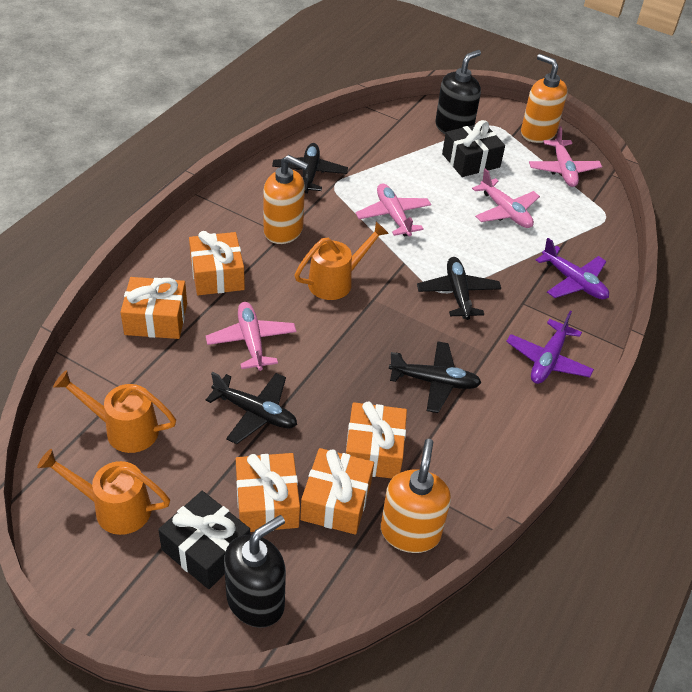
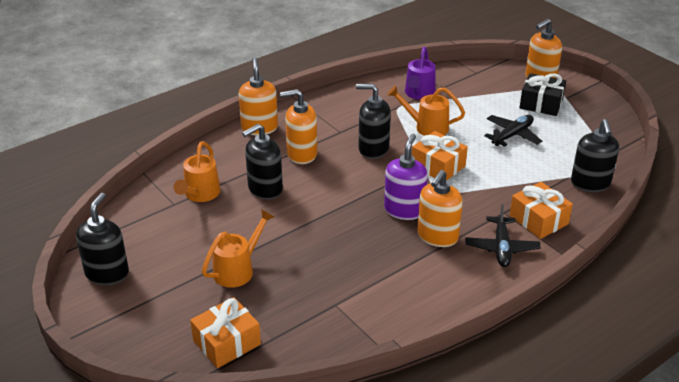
black gift: 2 -> 1
black plane: 4 -> 2
black soap dispenser: 2 -> 4
orange gift: 5 -> 3
orange soap dispenser: 3 -> 4
pink plane: 4 -> 0
purple plane: 2 -> 0
purple soap dispenser: 0 -> 1
purple watering can: 0 -> 1

